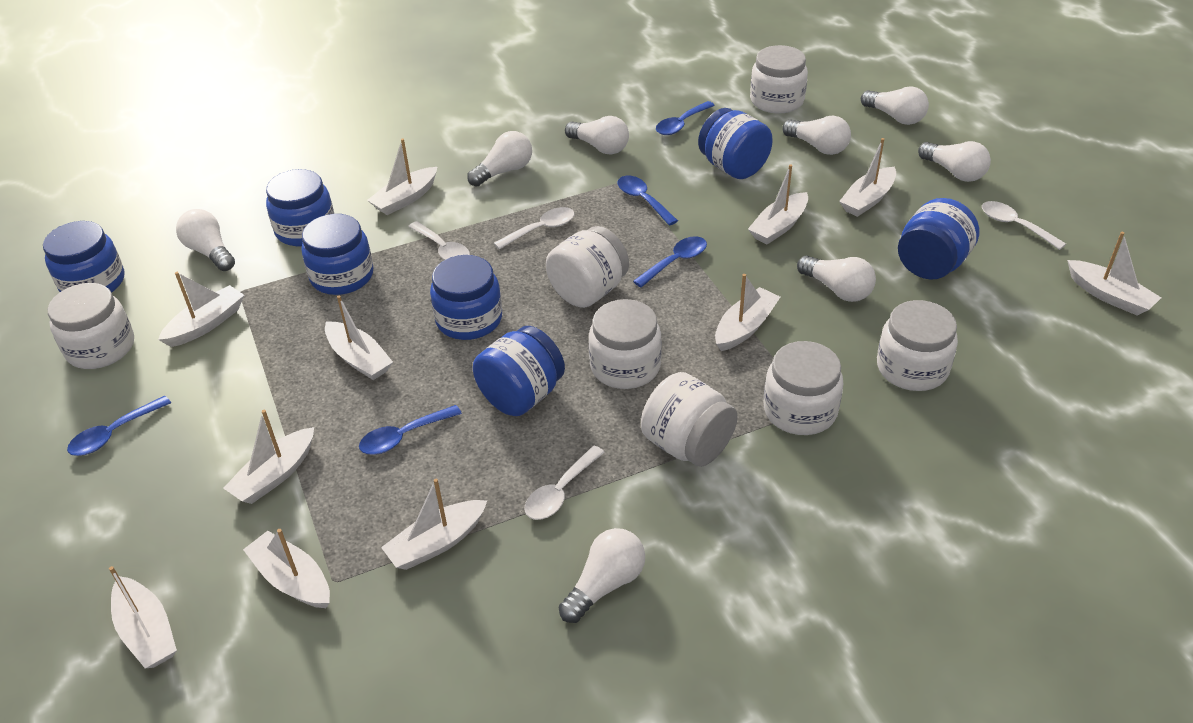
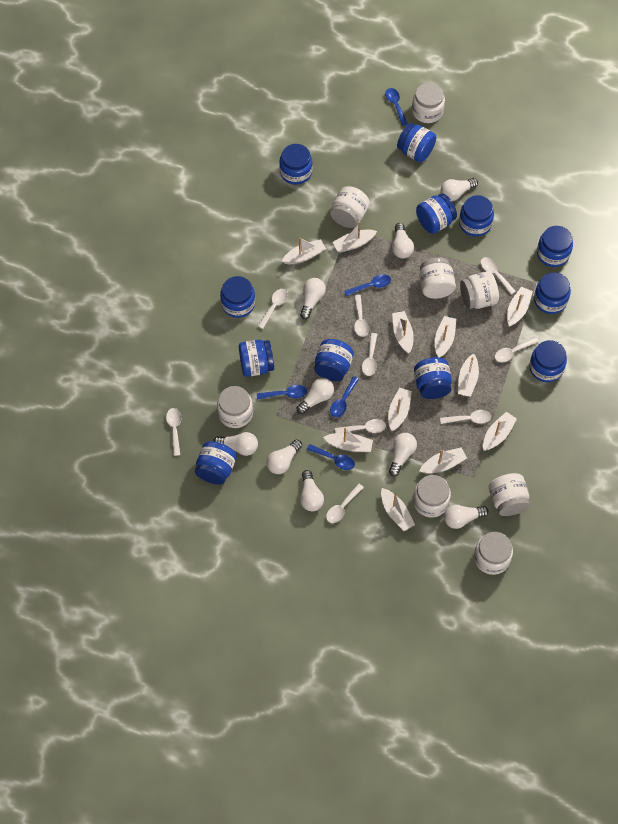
blue jar: 7 -> 12
white jar: 7 -> 8
white light bulb: 8 -> 9
white spoon: 4 -> 9

